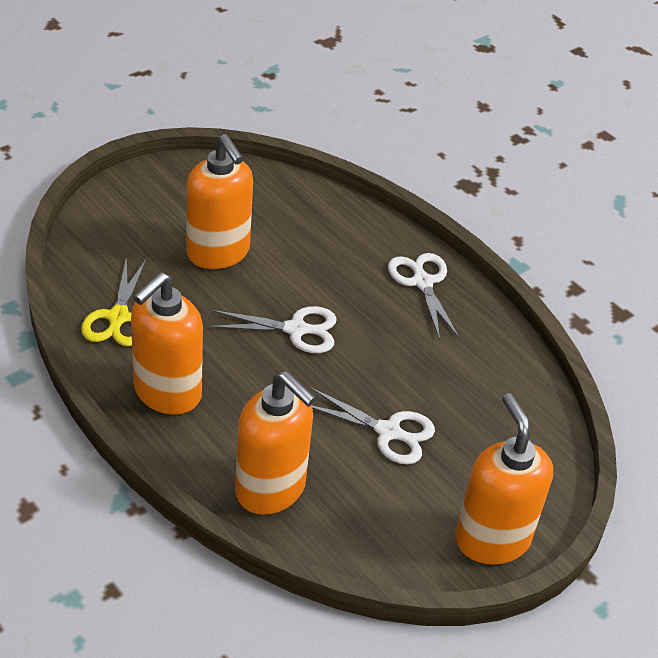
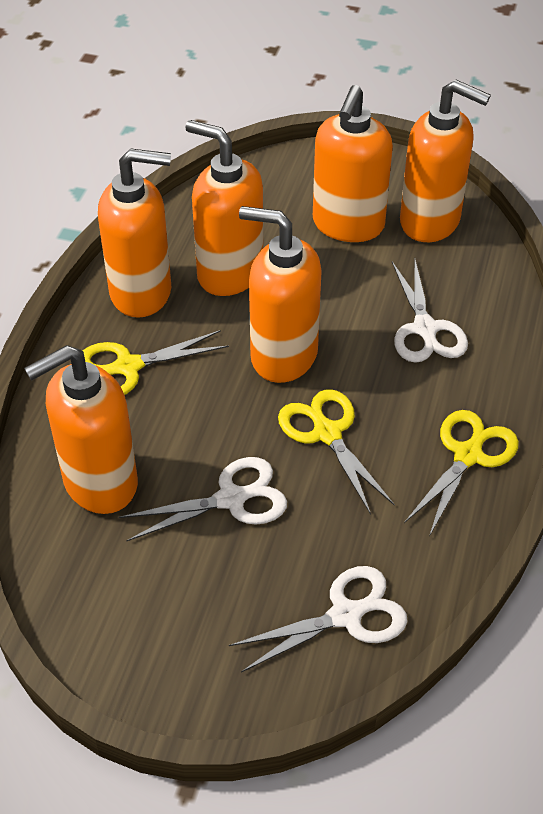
orange soap dispenser: 4 -> 6
yellow scissors: 1 -> 3

